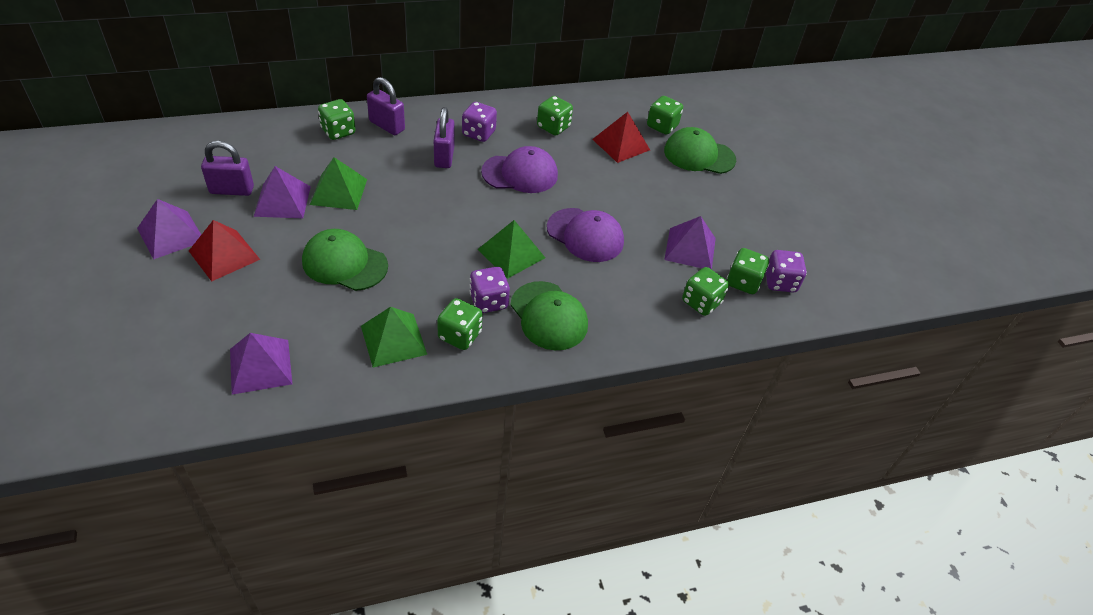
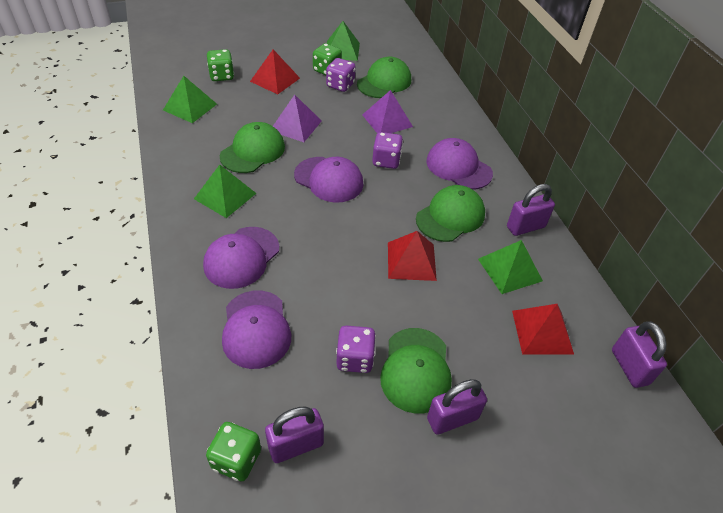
green cap: 3 -> 4
green dice: 6 -> 3
green pyramid: 3 -> 4
purple cap: 2 -> 4
purple padlock: 3 -> 4
purple pyramid: 4 -> 2
red pyramid: 2 -> 3

